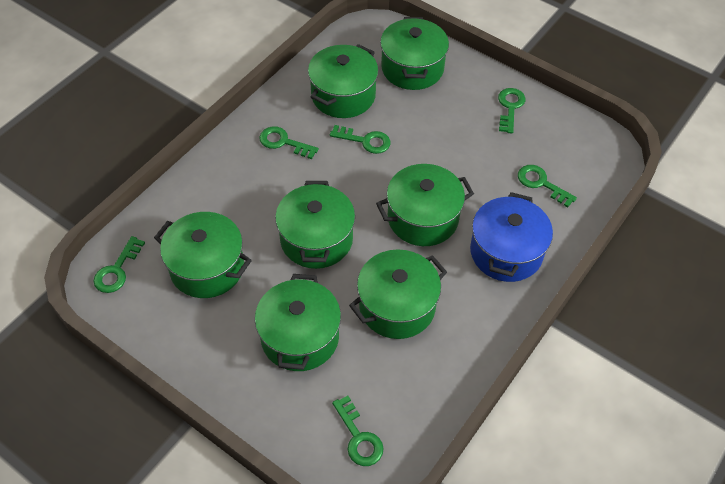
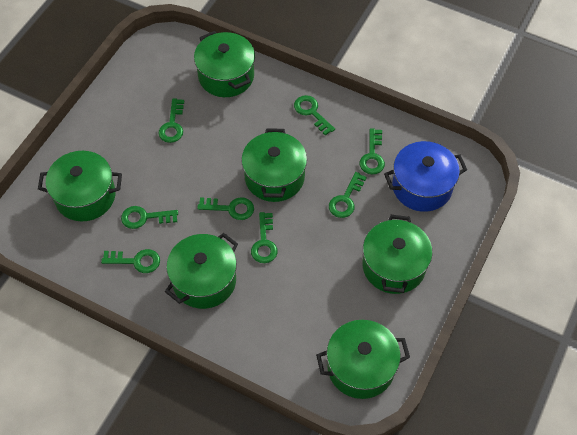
green key: 6 -> 8
green pot: 7 -> 6

